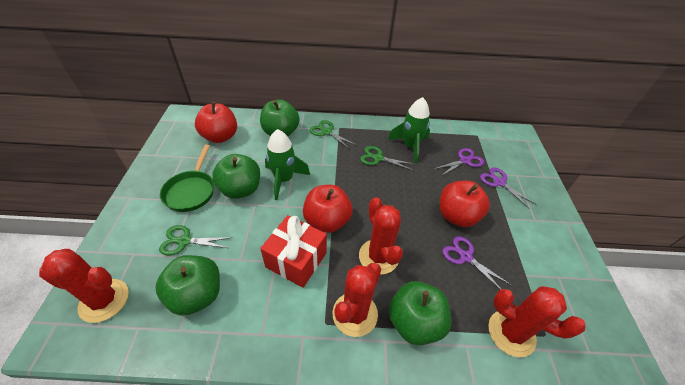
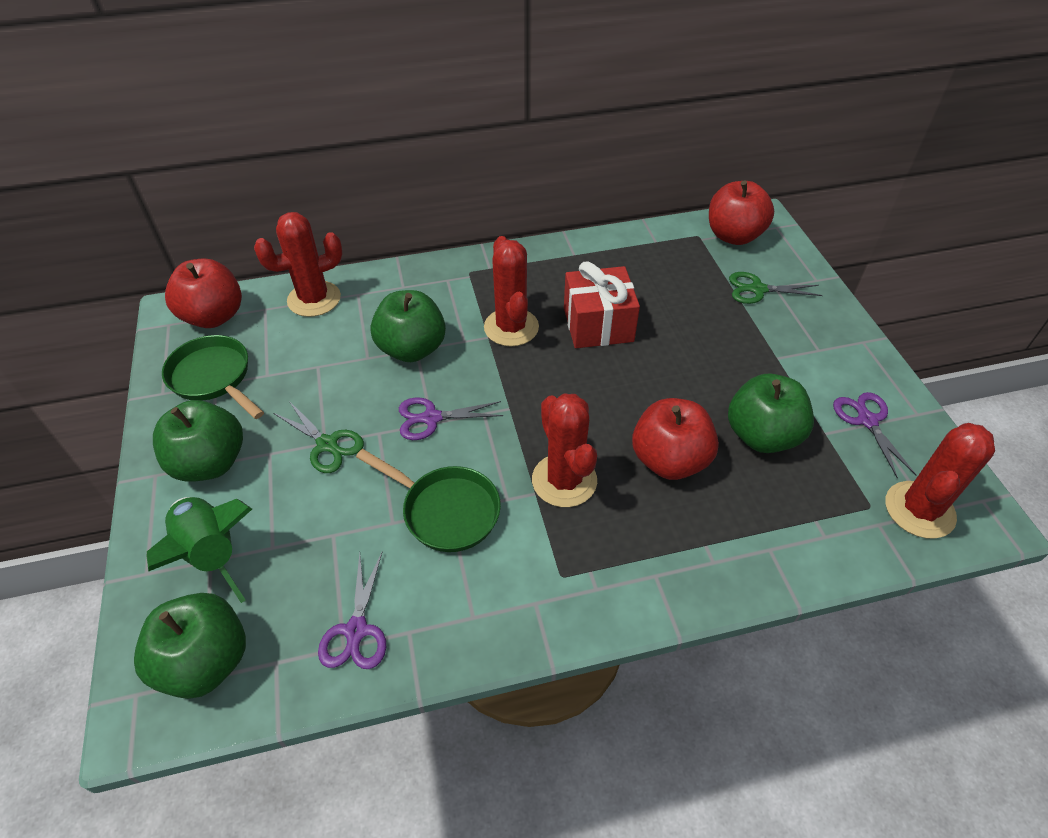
green pan: 1 -> 2
green rocket: 2 -> 1
green scissors: 3 -> 2

